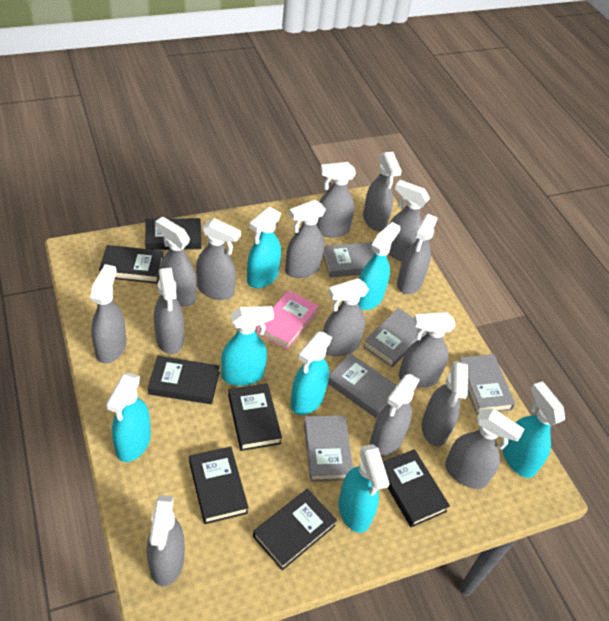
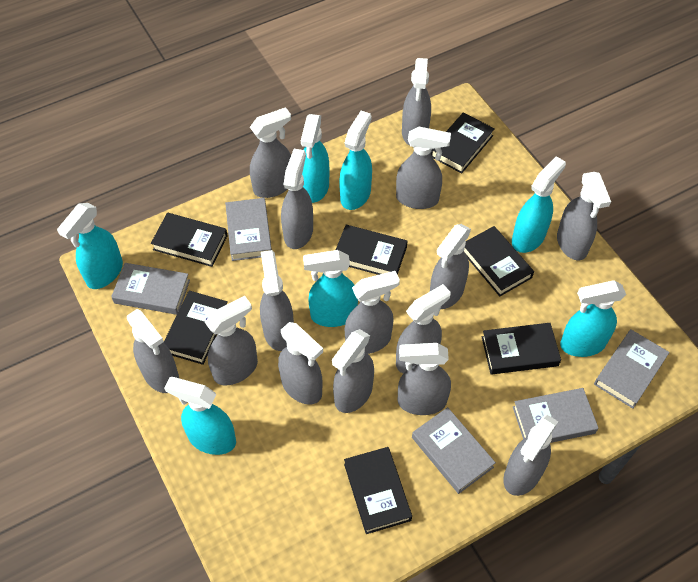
pink book: 1 -> 0

